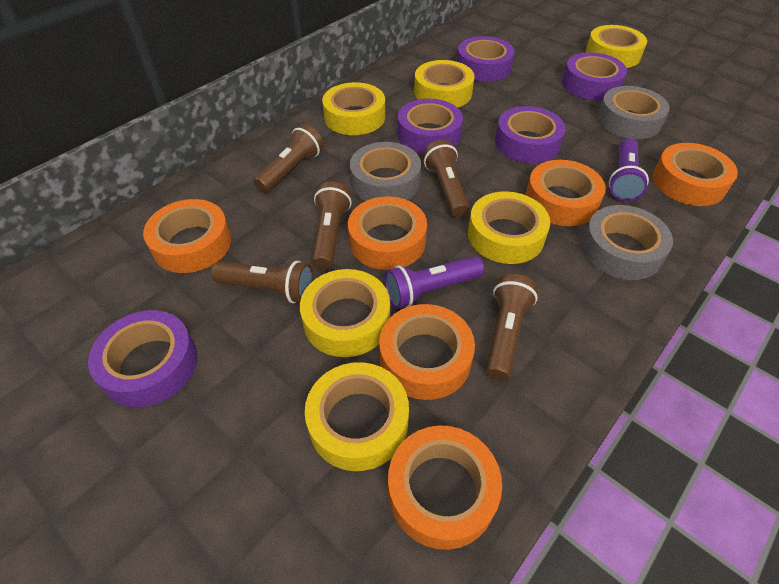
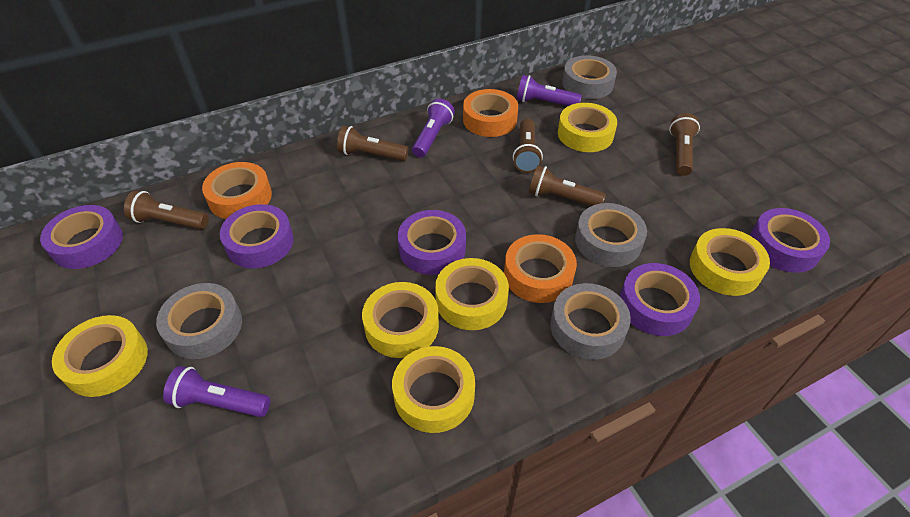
grey tape: 3 -> 4
orange tape: 6 -> 3
purple flashlight: 2 -> 3

